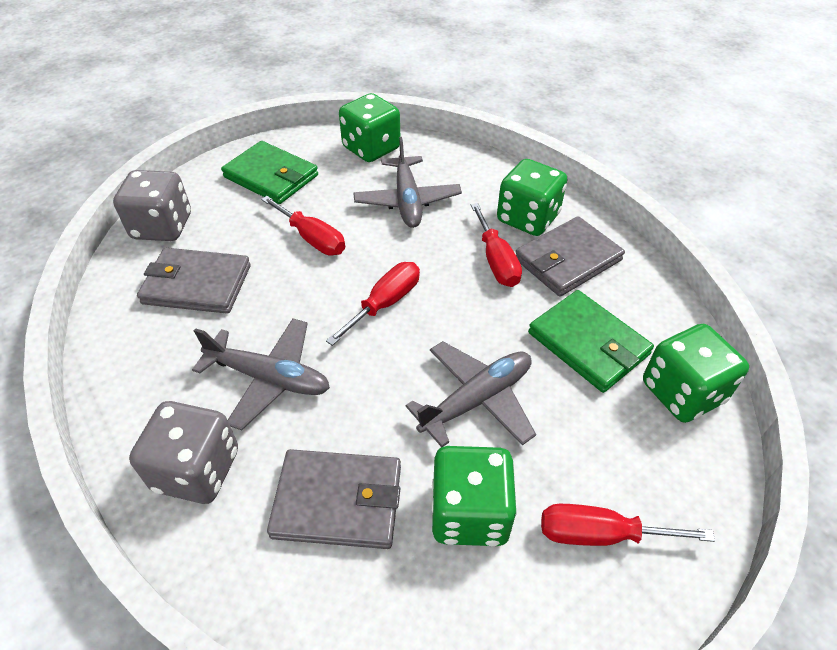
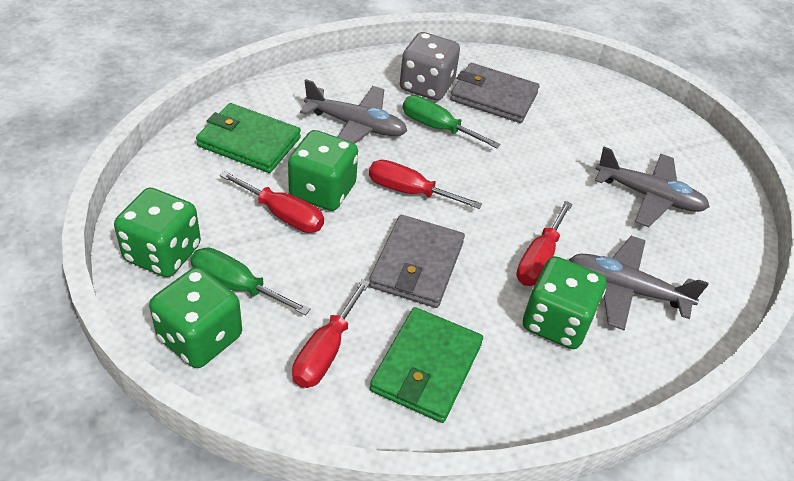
green screwdriver: 0 -> 2
grey dice: 2 -> 1
grey wallet: 3 -> 2

